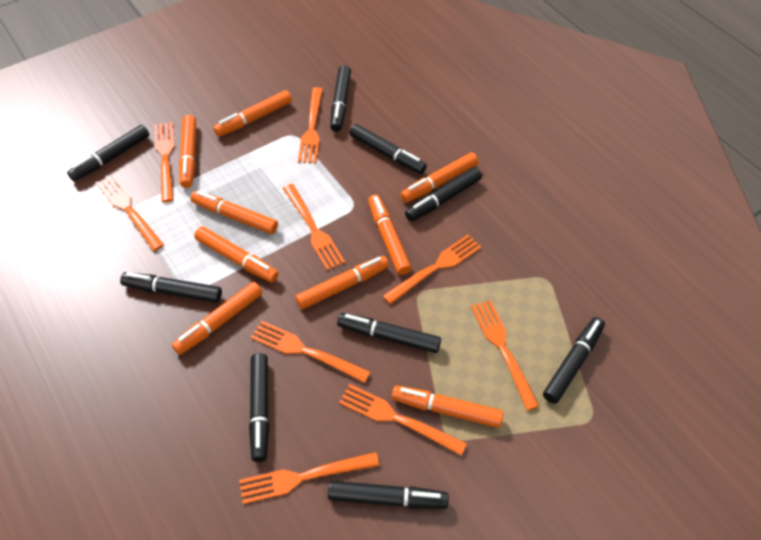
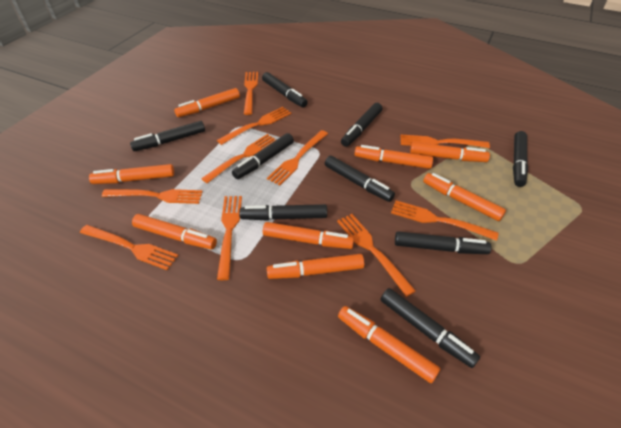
orange fork: 9 -> 10

